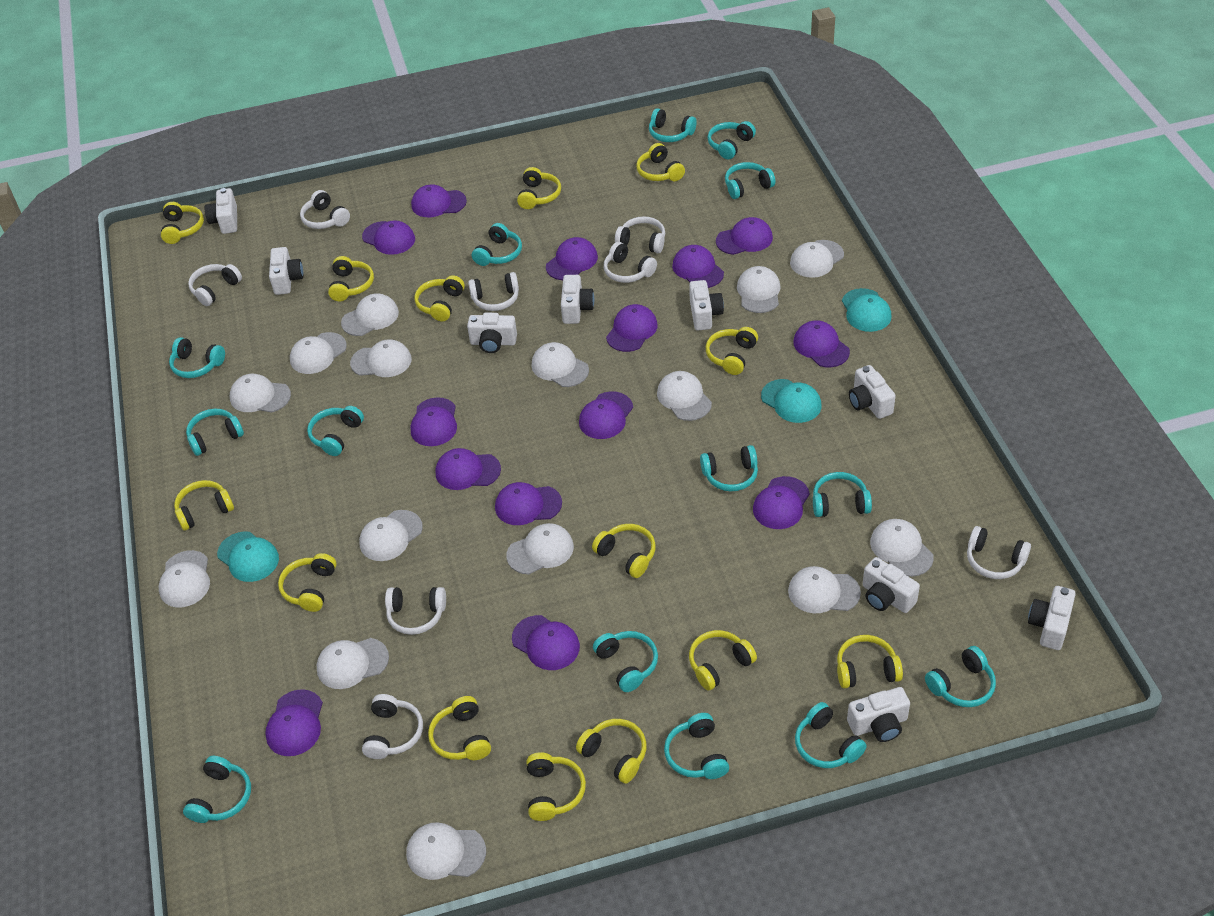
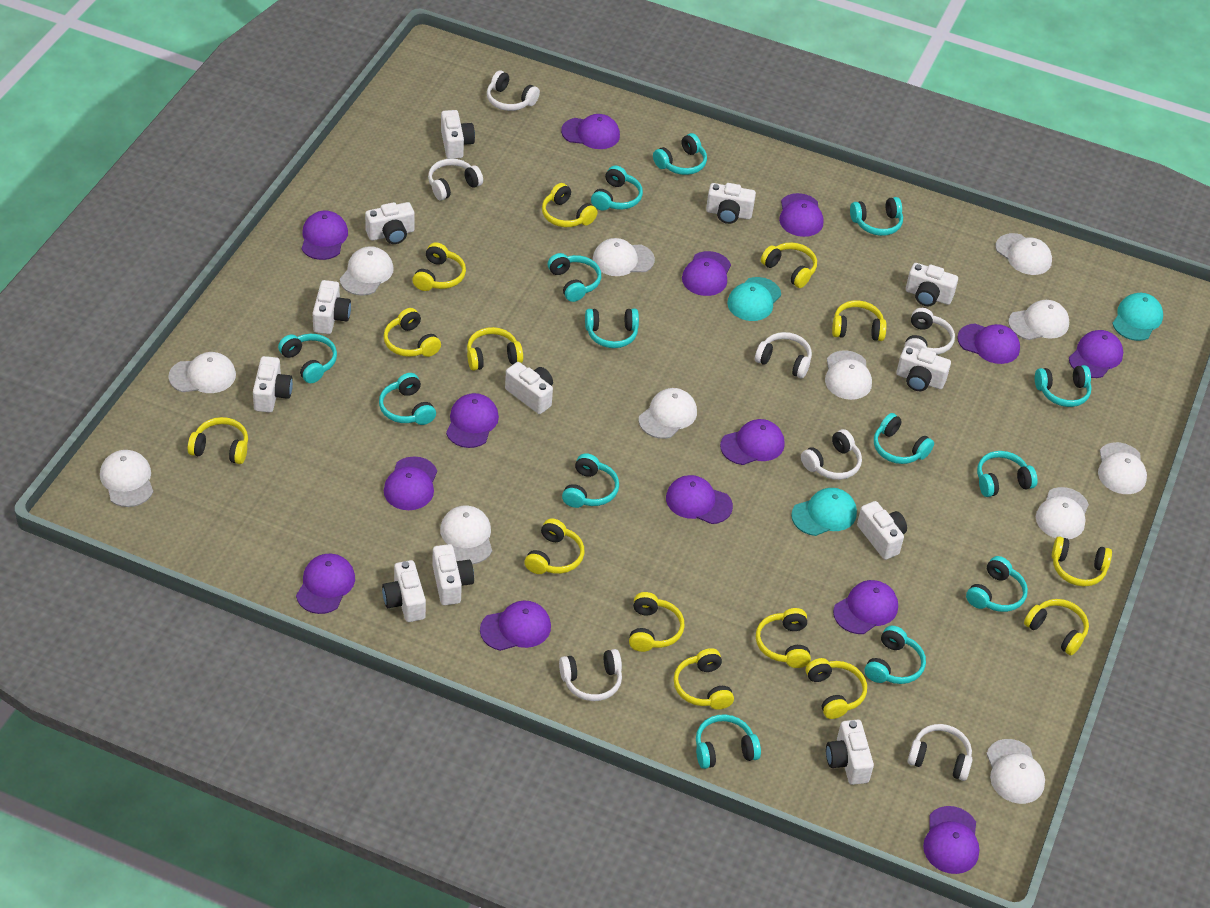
white camera: 9 -> 12
white cap: 15 -> 12
white headphones: 8 -> 7

